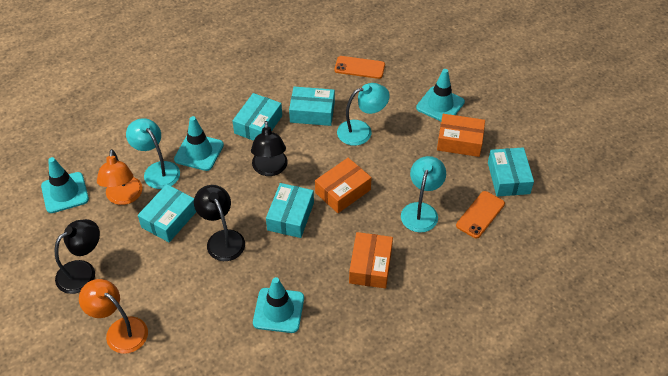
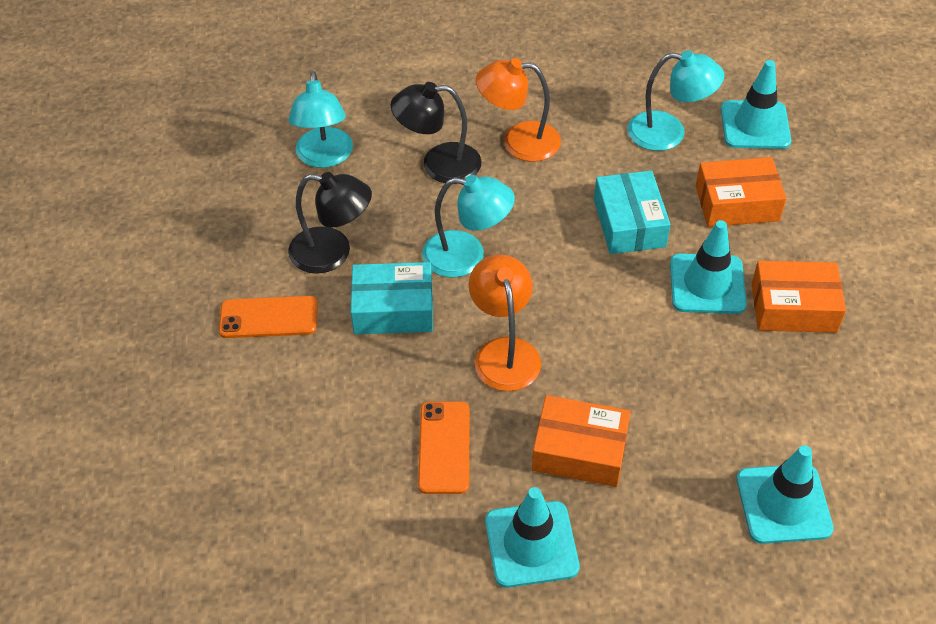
black lamp: 3 -> 2
turquoise box: 5 -> 2

